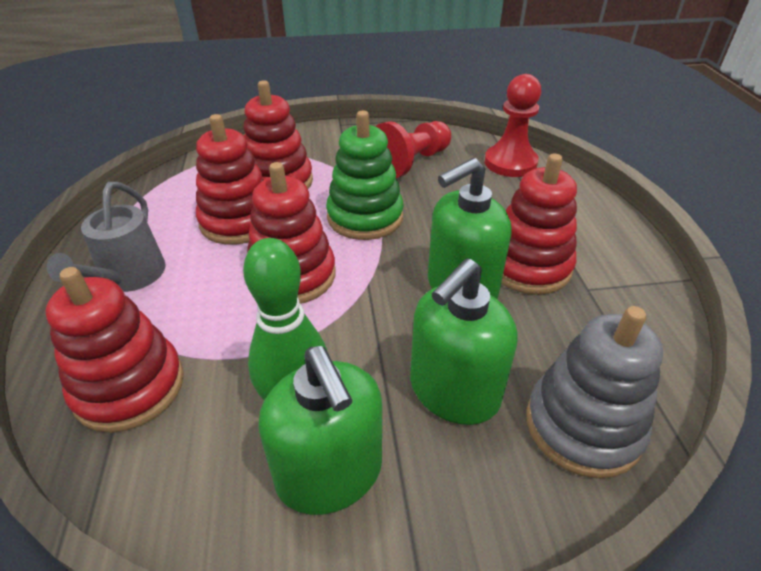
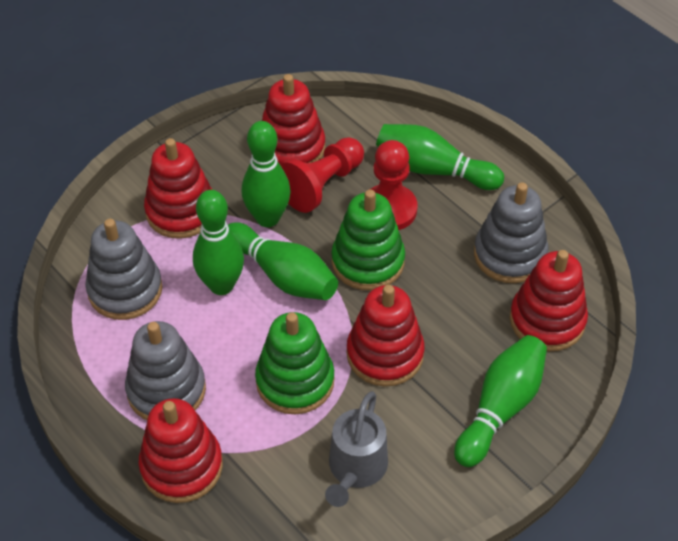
green bowling pin: 1 -> 5
green soap dispenser: 3 -> 0
green stacking toy: 1 -> 2
grey stacking toy: 1 -> 3

